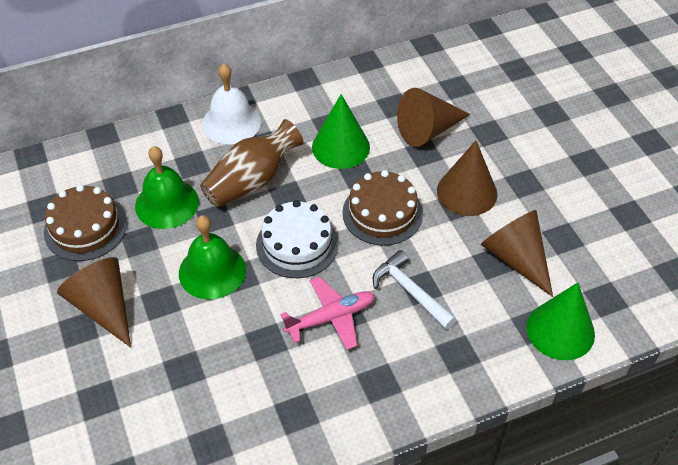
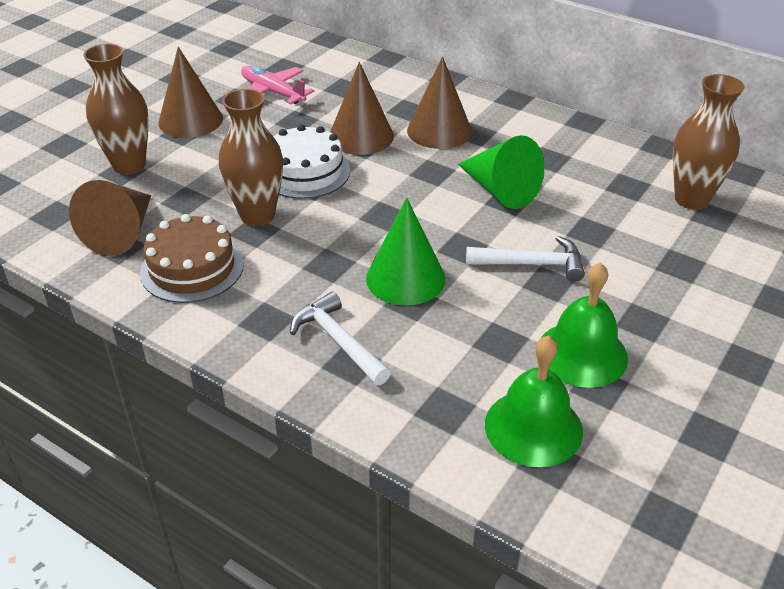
brown cake: 2 -> 1
brown vase: 1 -> 3
white bell: 1 -> 0
white hammer: 1 -> 2

